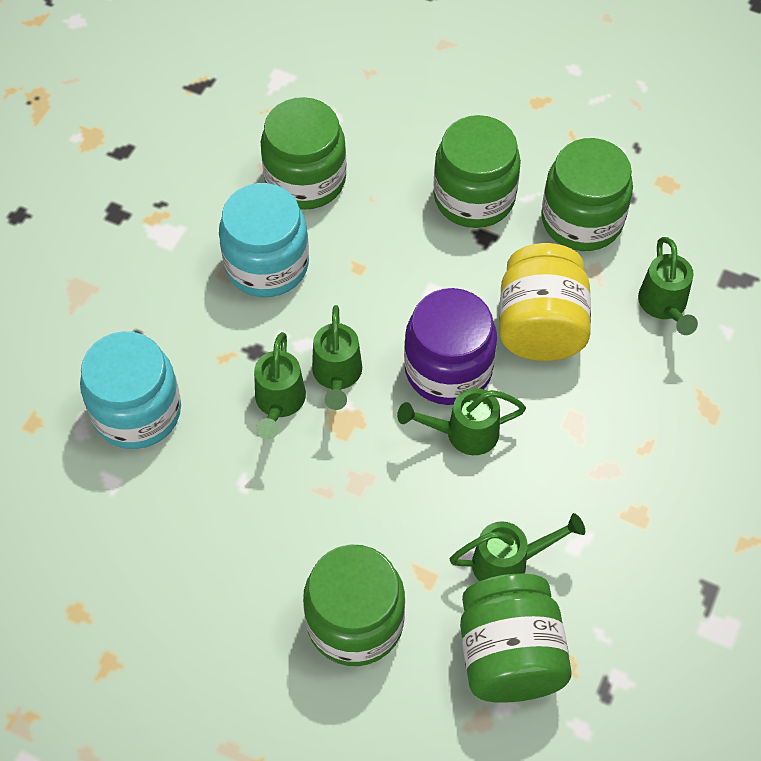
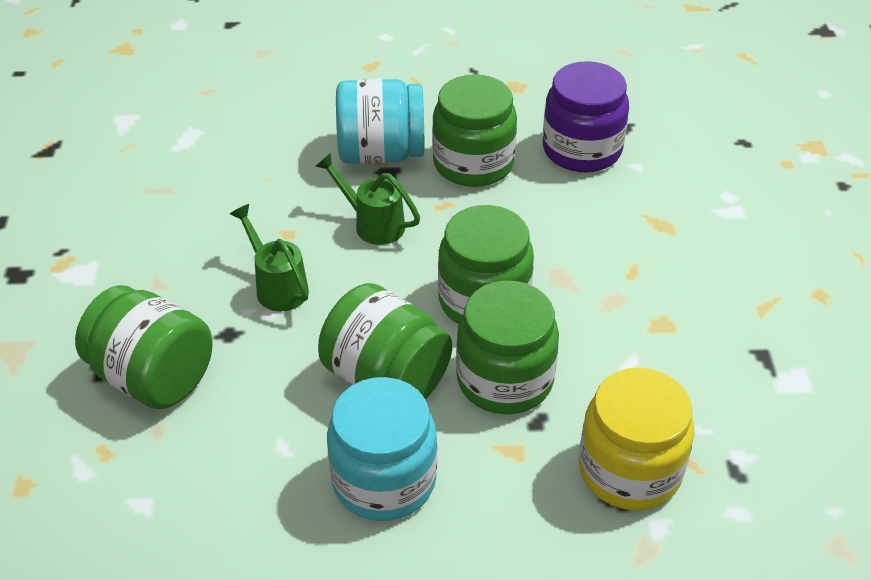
green watering can: 5 -> 2

